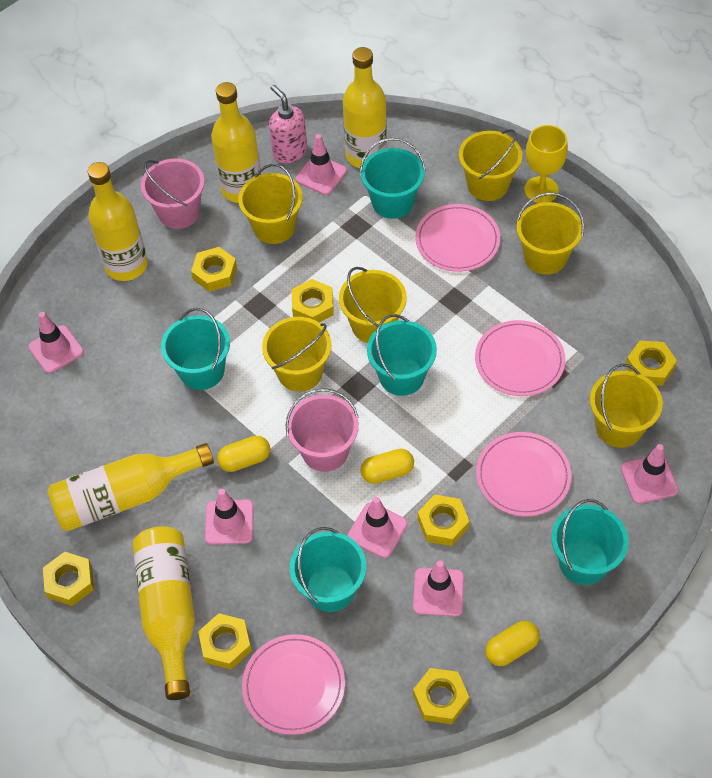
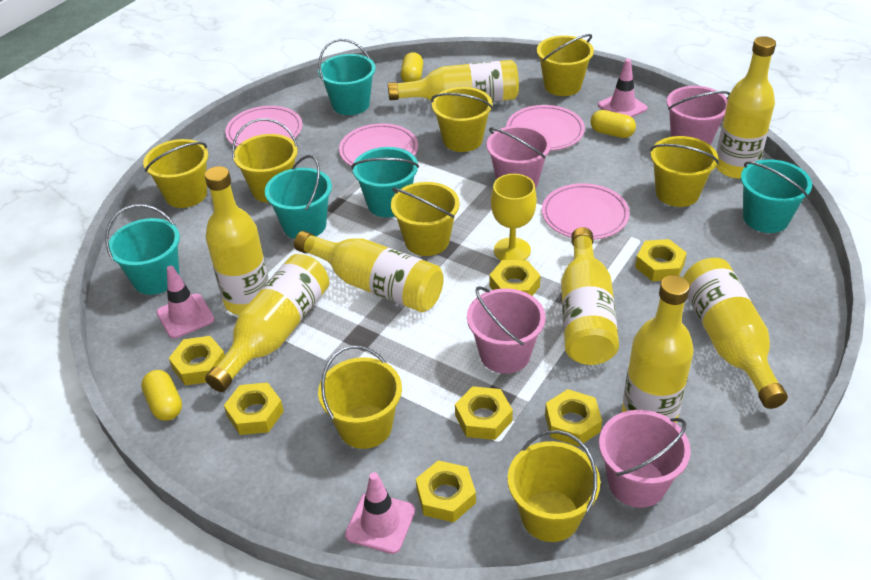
pink bucket: 2 -> 4
pink soap dispenser: 1 -> 0
pink traffic cone: 6 -> 3
yellow bottle: 5 -> 8
yellow bucket: 6 -> 8

